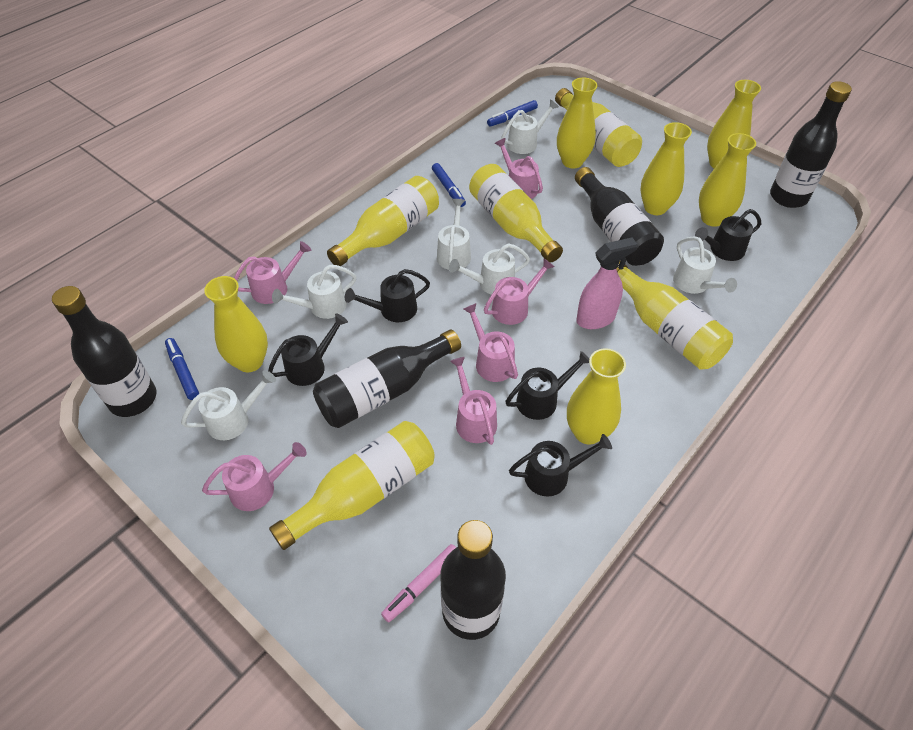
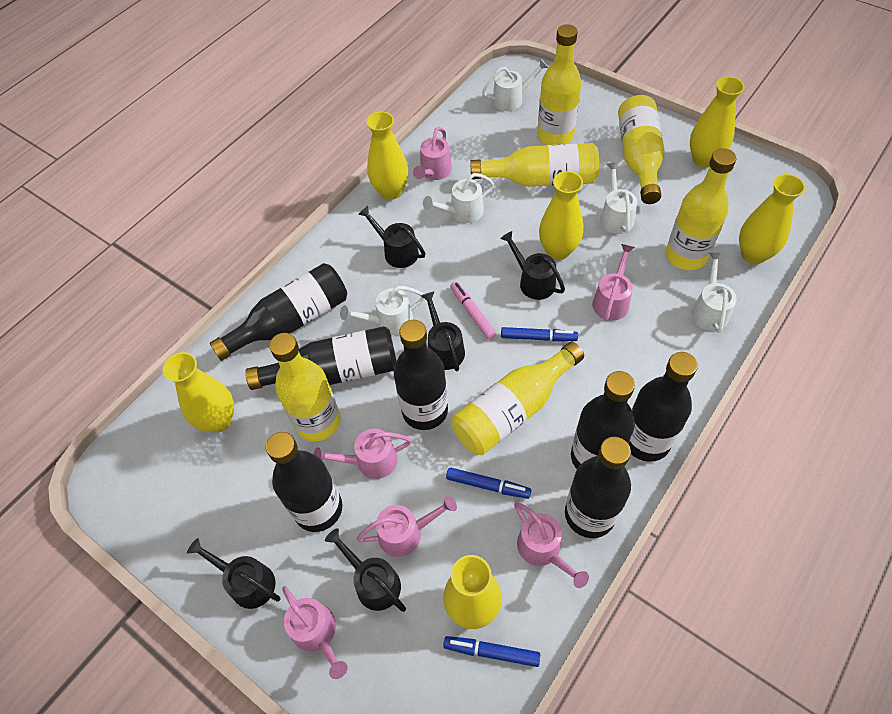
black bottle: 5 -> 7
pink spray bottle: 1 -> 0
white watering can: 6 -> 5
yellow bottle: 5 -> 6

